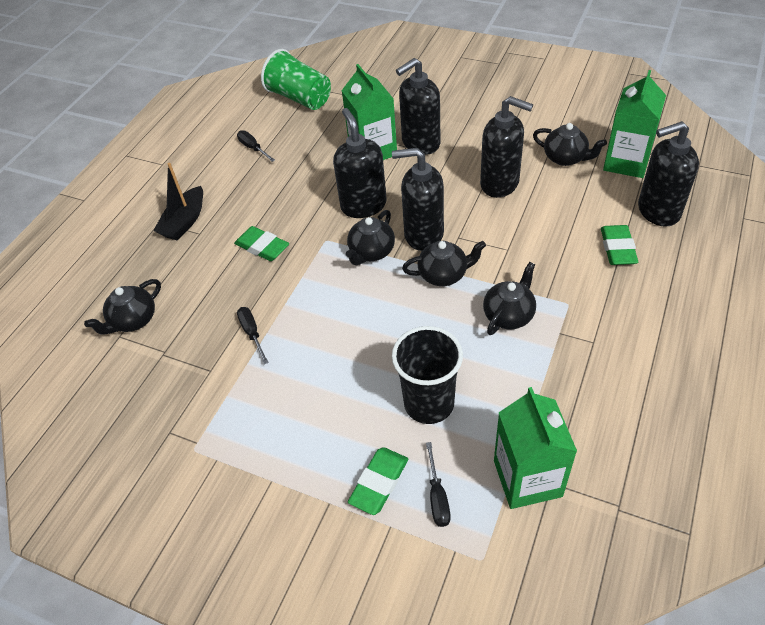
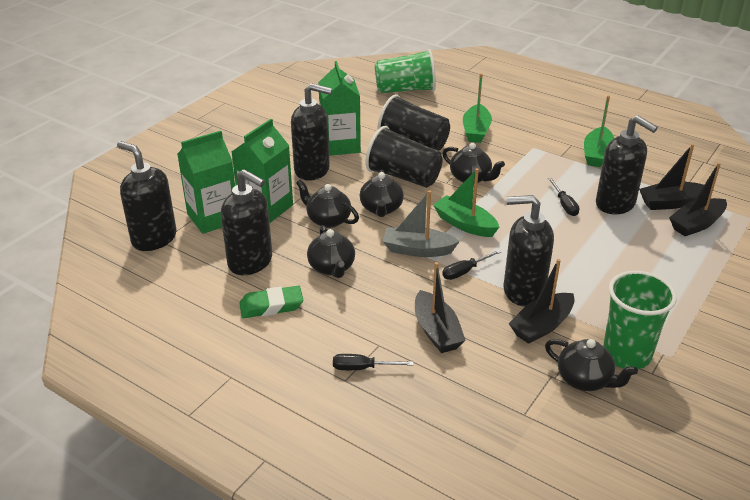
black boat: 1 -> 4
black cup: 1 -> 2
green boat: 0 -> 3
green cup: 1 -> 2
green eraser: 3 -> 1
grey boat: 0 -> 1

